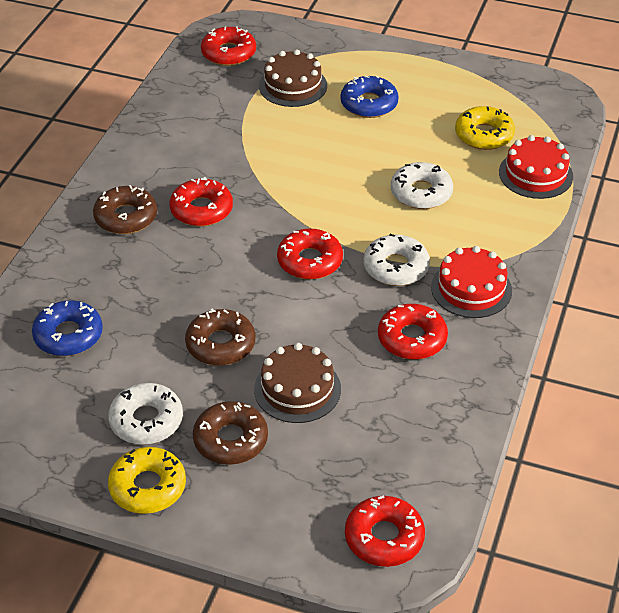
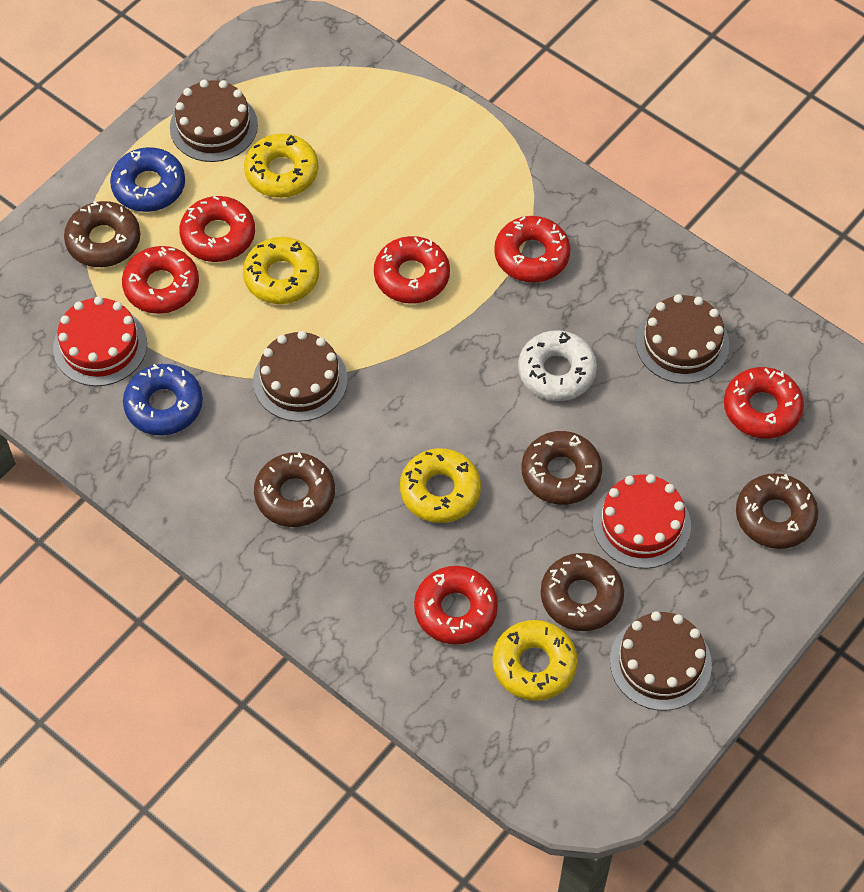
brown cake: 2 -> 4
brown donut: 3 -> 5
red donut: 5 -> 6
white donut: 3 -> 1
yellow donut: 2 -> 4

